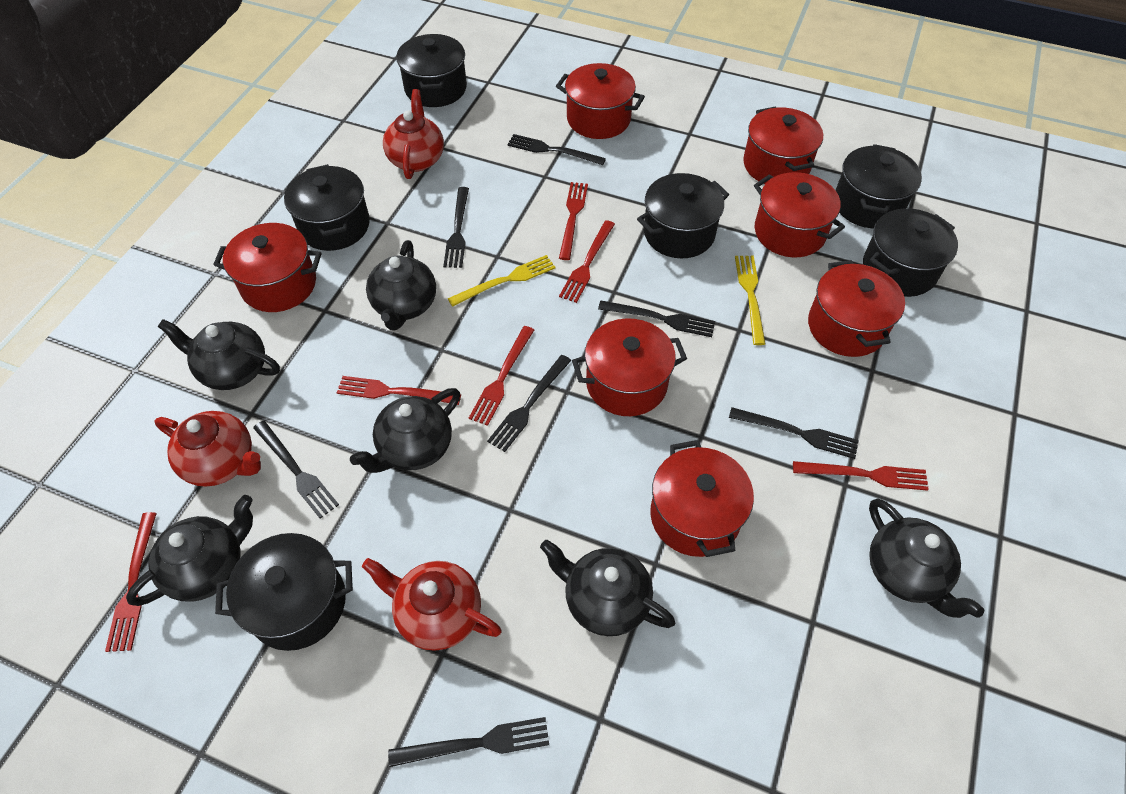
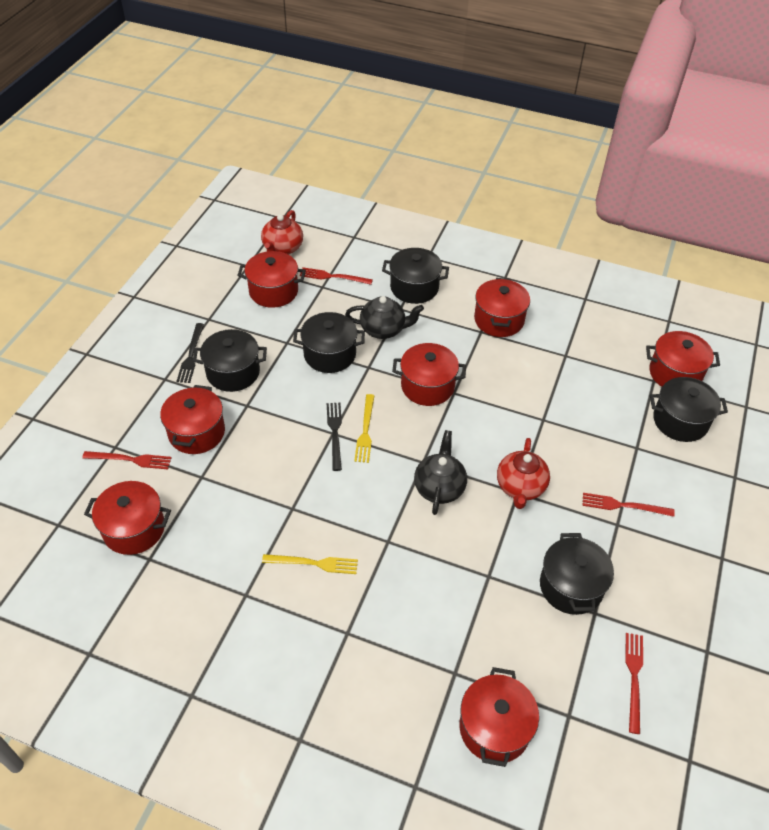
black fork: 7 -> 2
black pot: 6 -> 5
black teapot: 6 -> 2
red fork: 6 -> 4
red teapot: 3 -> 2

